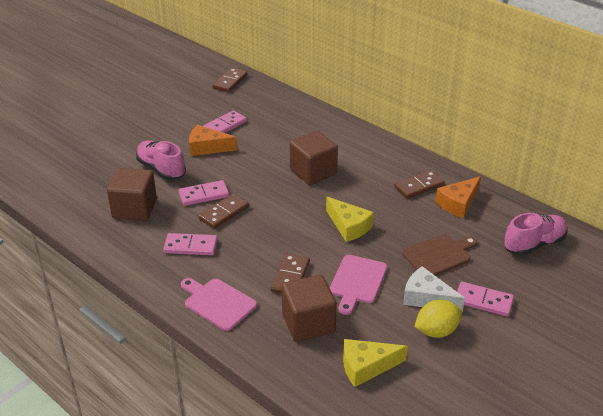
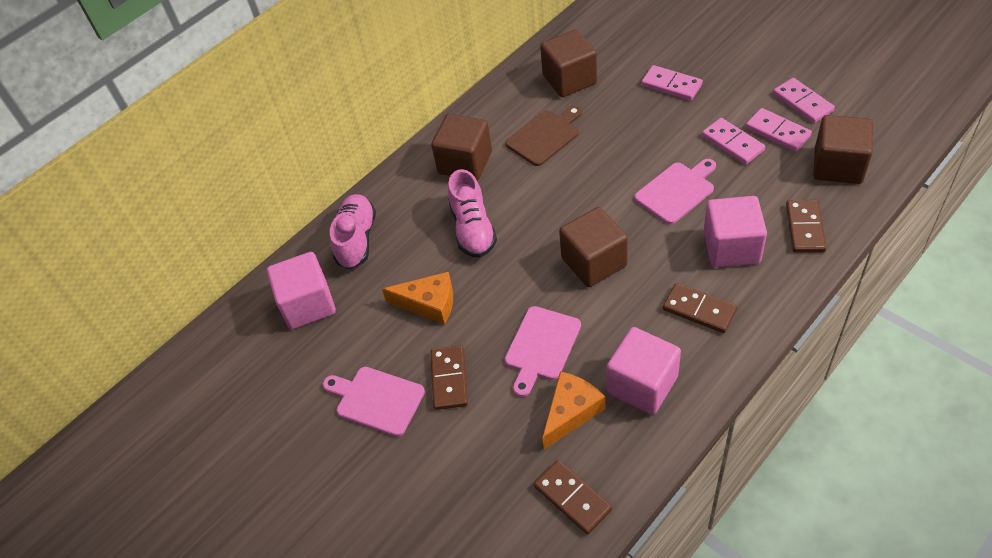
brown cube: 3 -> 4
pink cube: 0 -> 3
pink cutting board: 2 -> 3
white cheese: 1 -> 0
yellow cheese: 2 -> 0
yellow lemon: 1 -> 0

